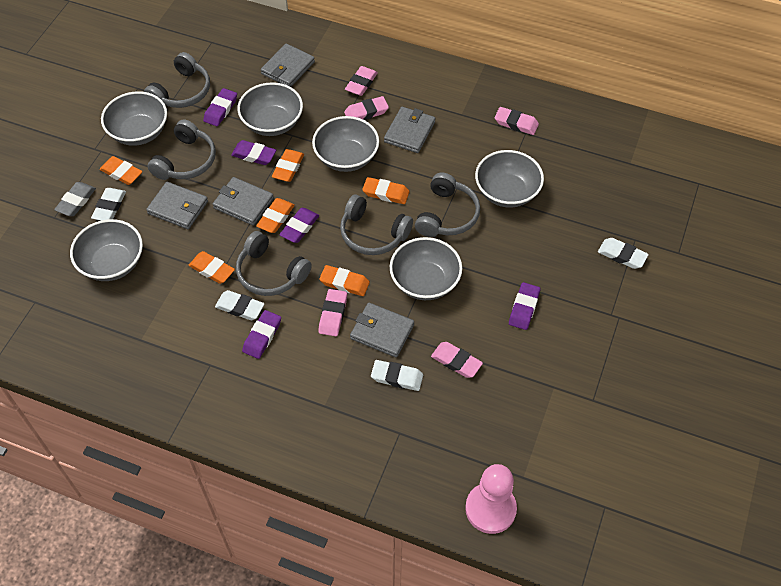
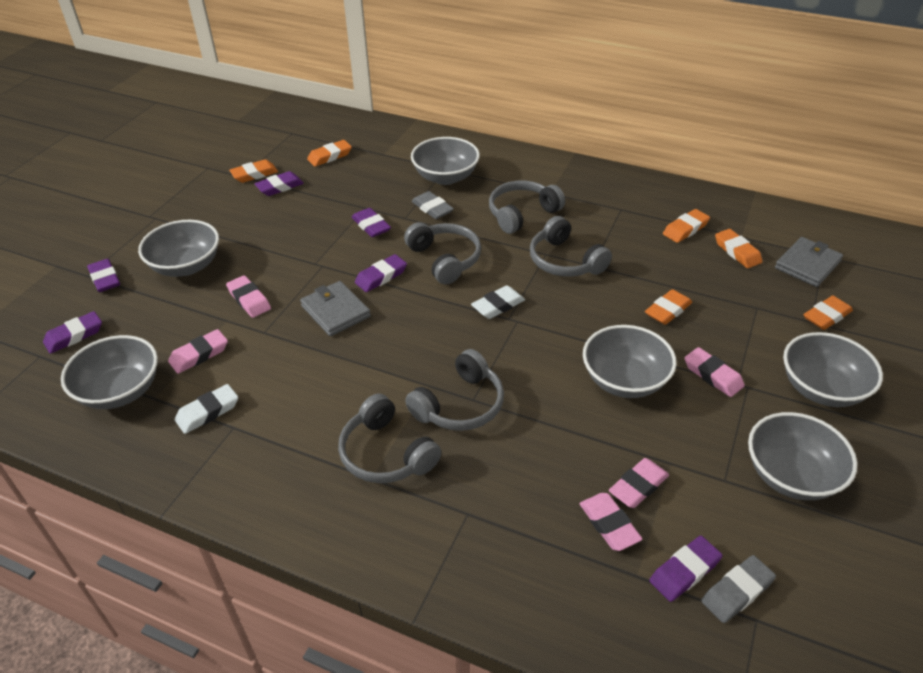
grey eraser: 1 -> 2
grey wallet: 5 -> 2
pink pawn: 1 -> 0
purple eraser: 5 -> 6
white eraser: 4 -> 2

